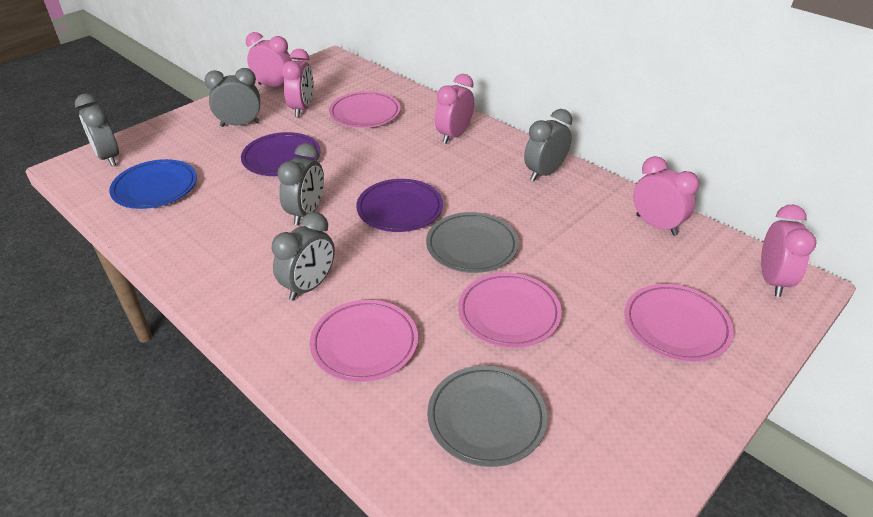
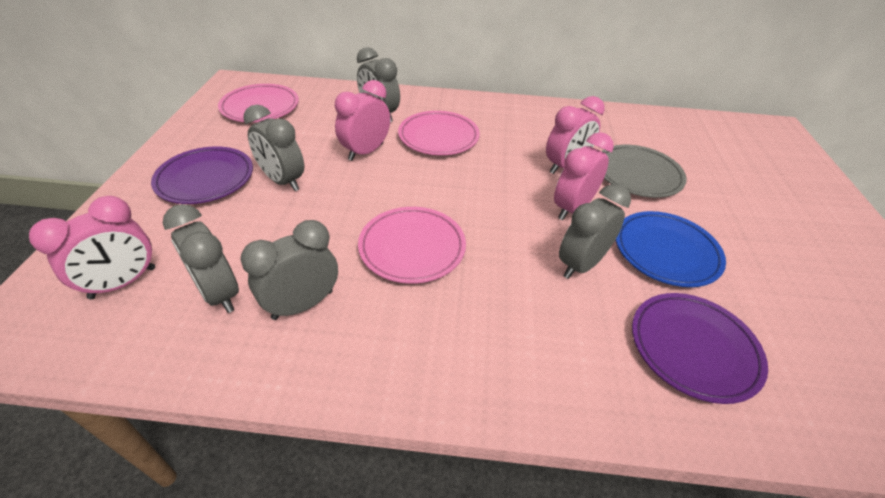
grey plate: 2 -> 1
pink clock: 5 -> 4
pink plate: 4 -> 3

